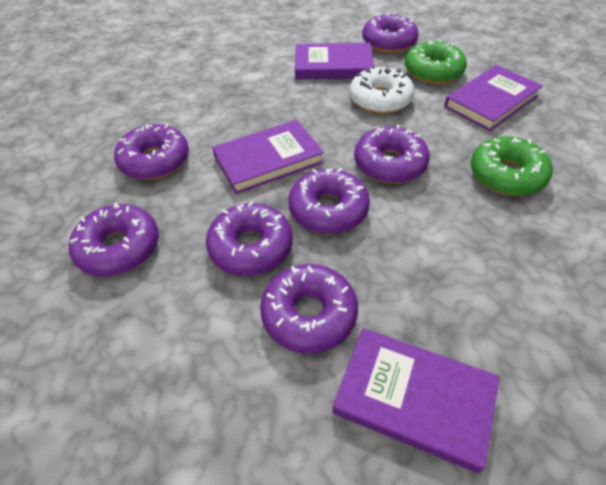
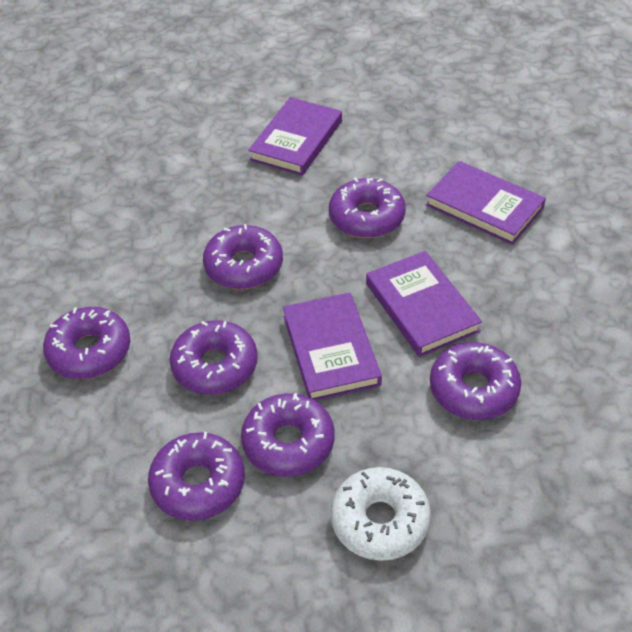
green donut: 2 -> 0

